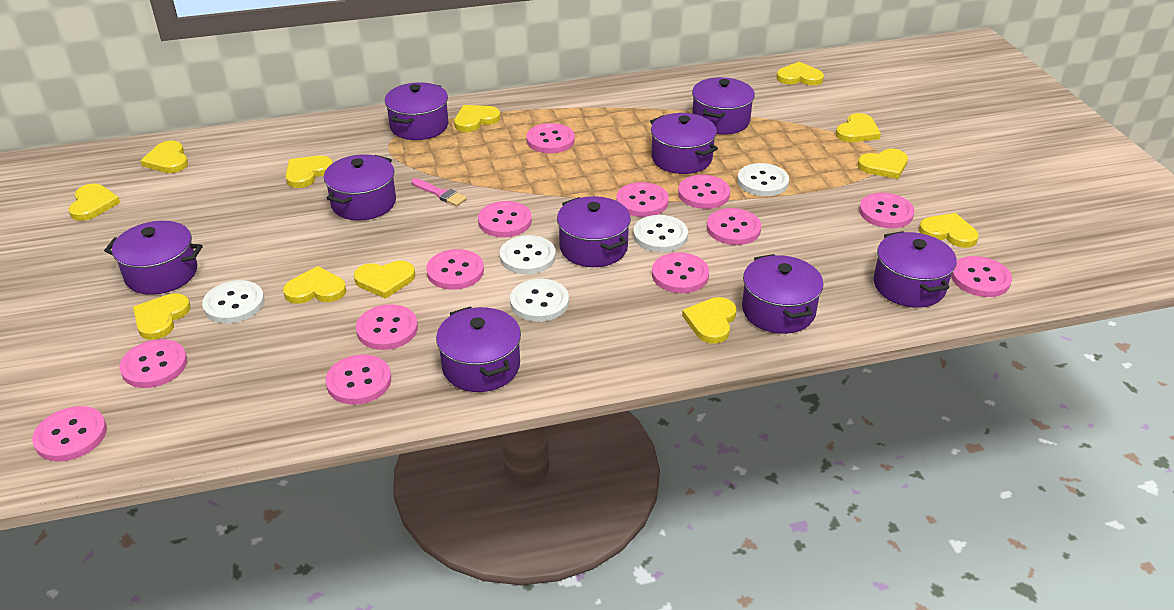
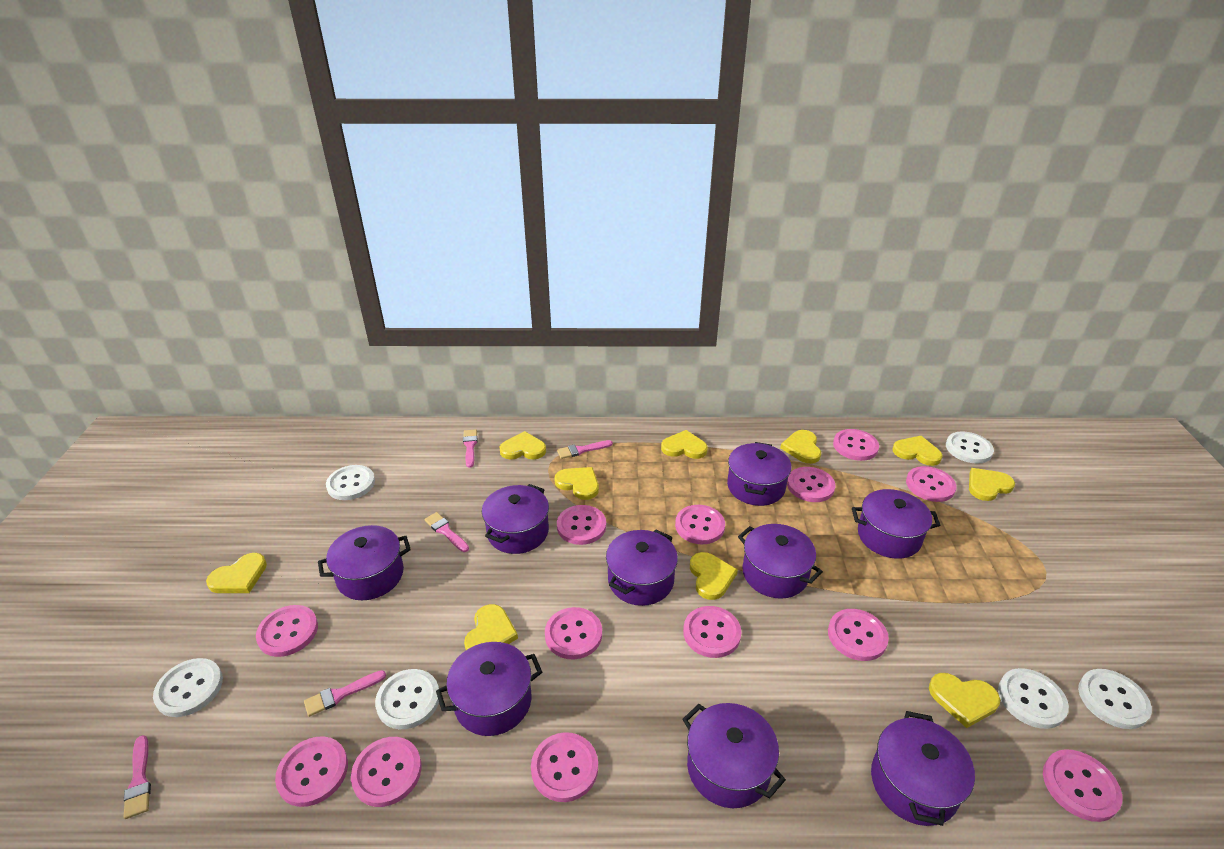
pink brush: 1 -> 5
white button: 5 -> 6
yellow heart: 12 -> 10

